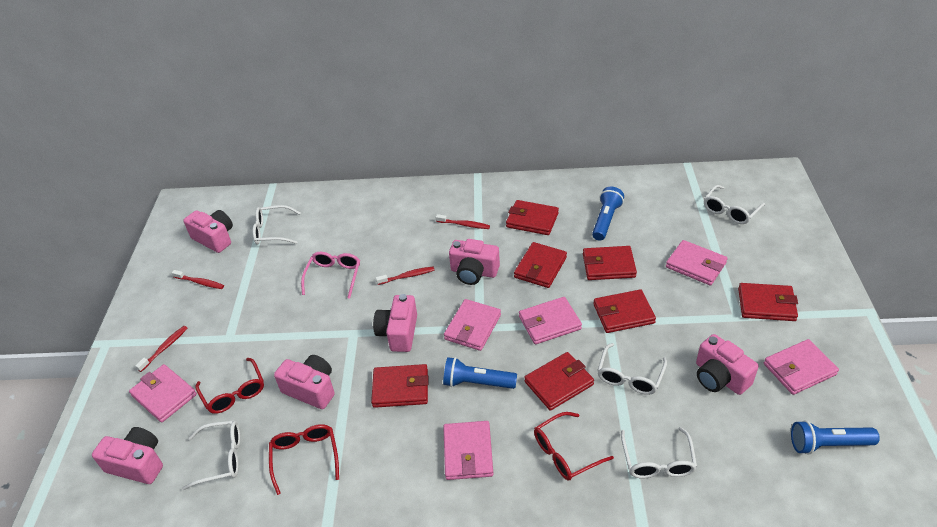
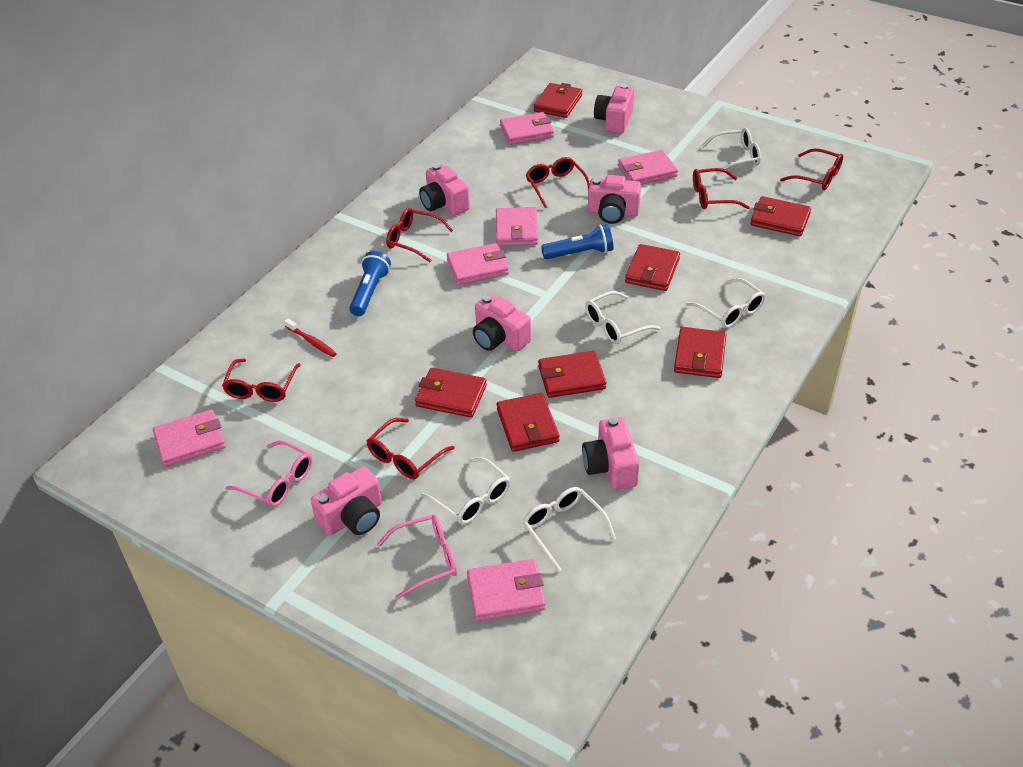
blue flashlight: 3 -> 2
pink glasses: 1 -> 2
red glasses: 3 -> 6
red toothbrush: 4 -> 1

